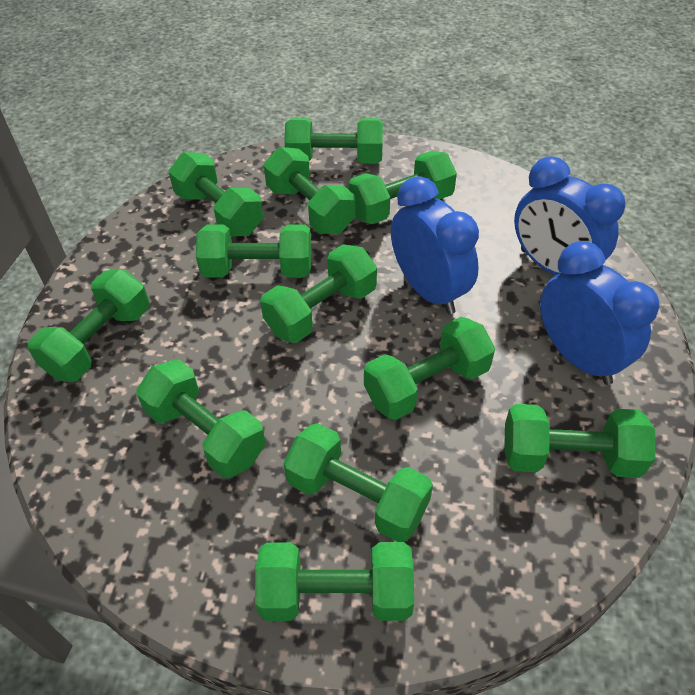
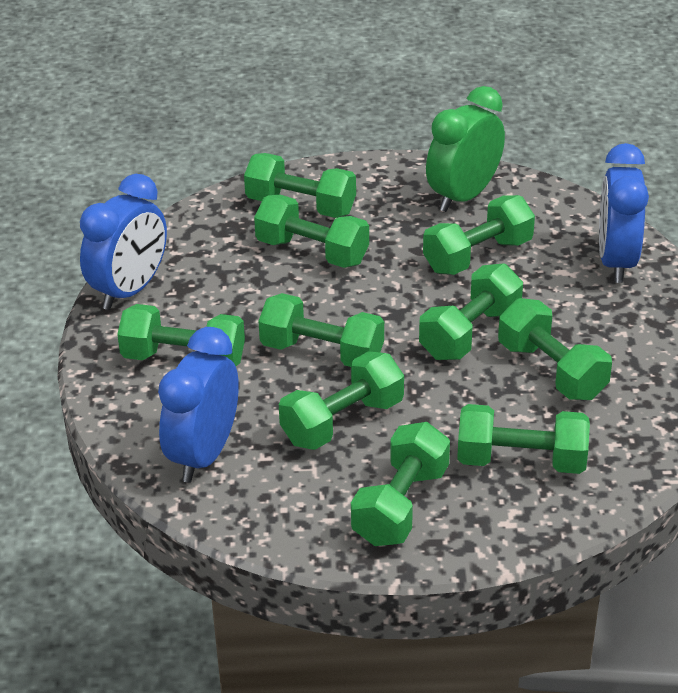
green clock: 0 -> 1
green dumbbell: 12 -> 10

